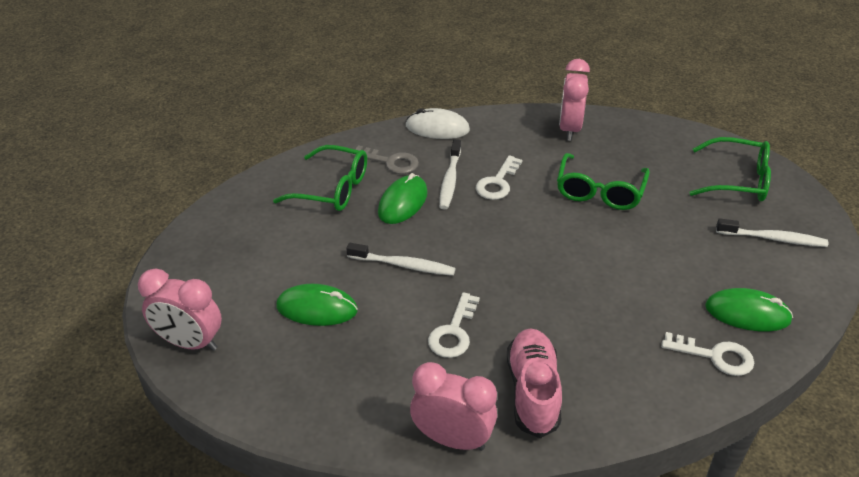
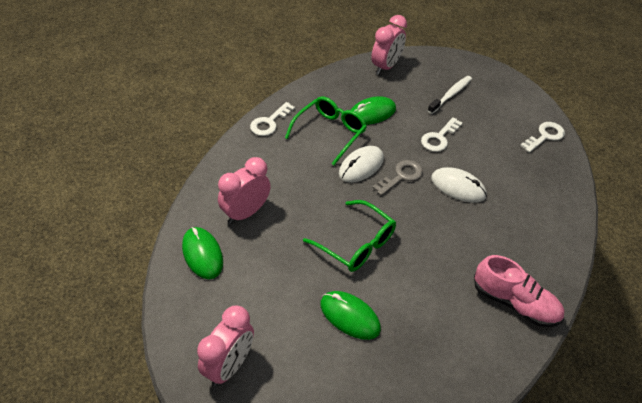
green glasses: 3 -> 2
white mouse: 1 -> 2
white toothbrush: 3 -> 1

